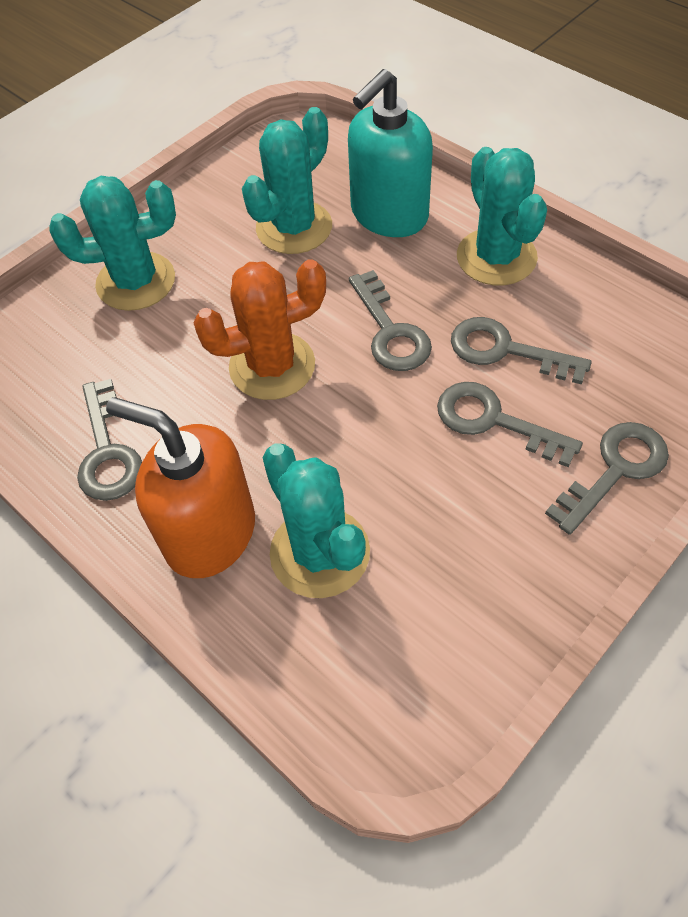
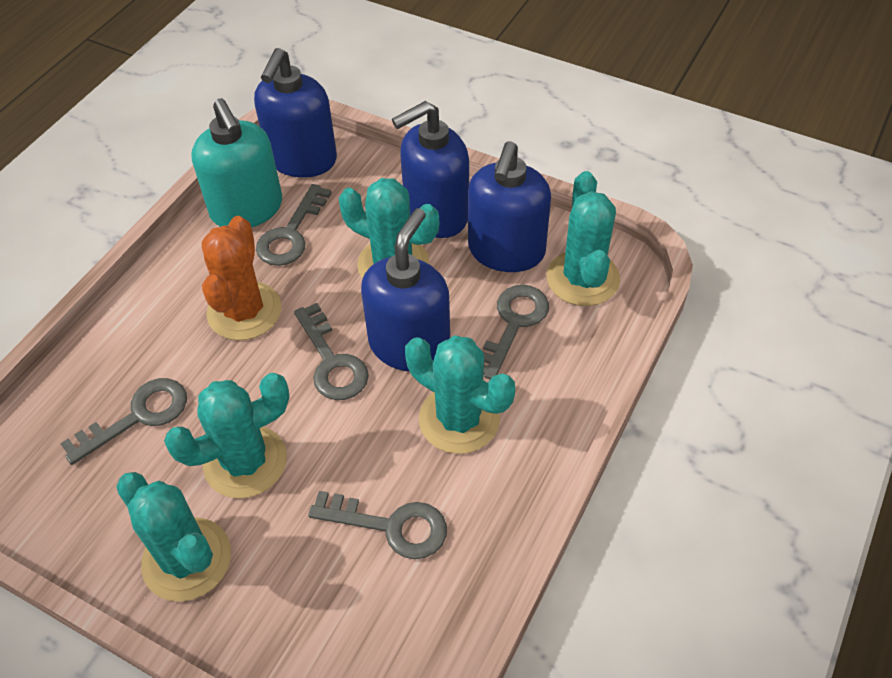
blue soap dispenser: 0 -> 4
orange soap dispenser: 1 -> 0
turquoise cactus: 4 -> 5

